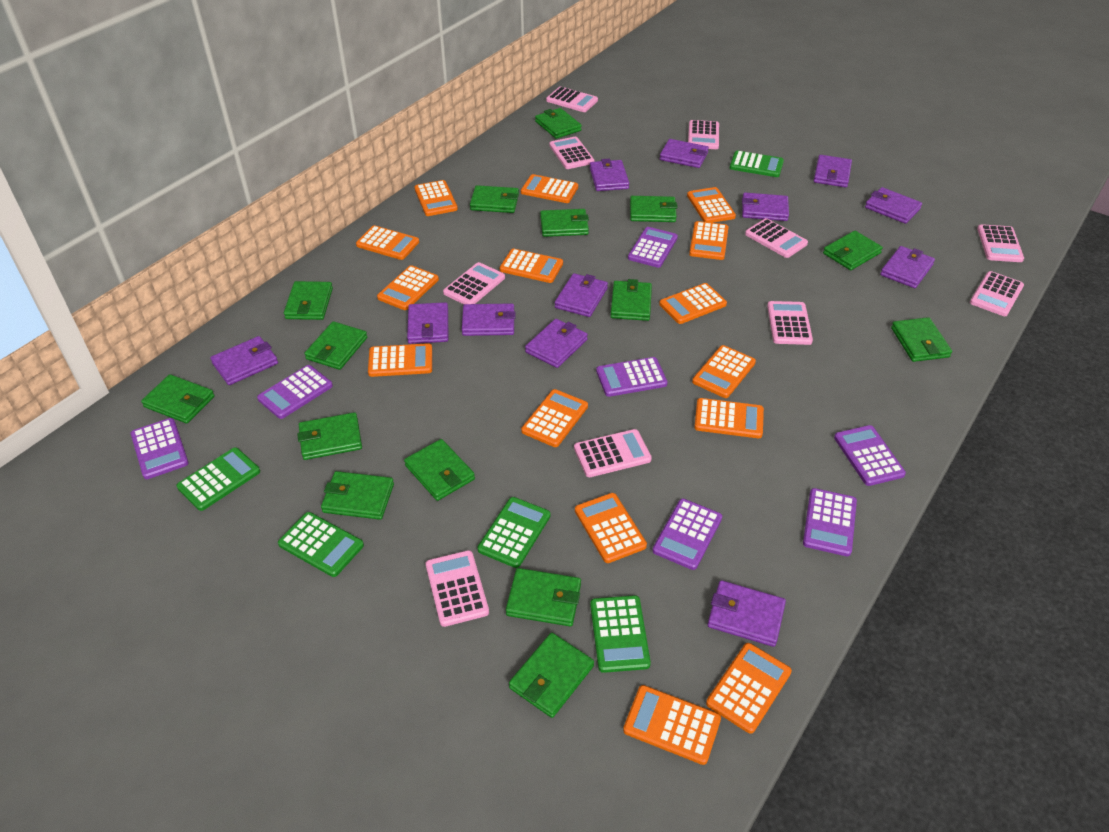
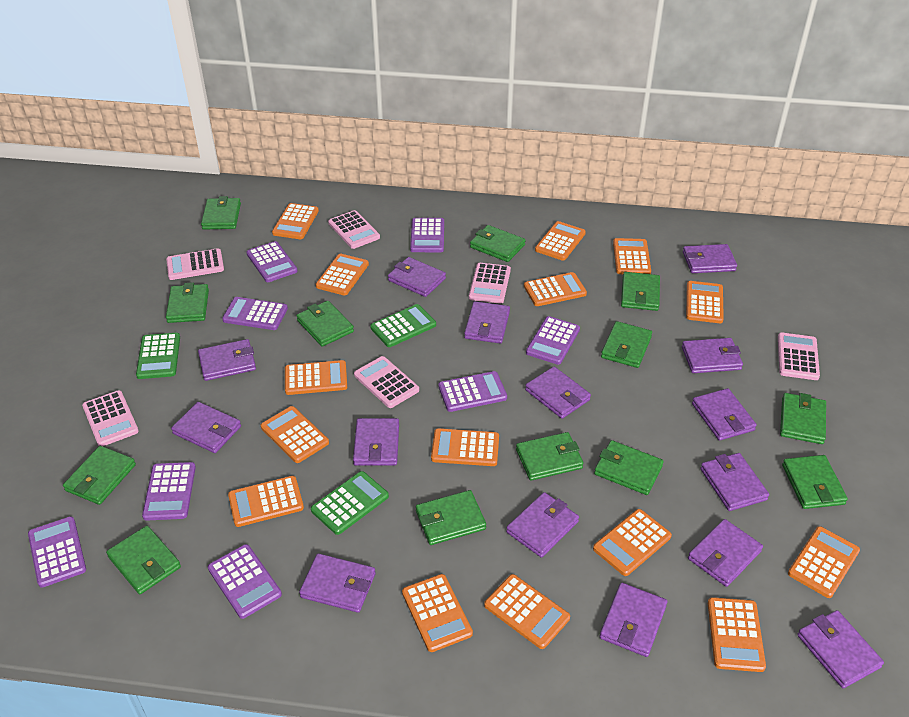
green calculator: 5 -> 3
green wallet: 15 -> 13
pink calculator: 10 -> 6
purple calculator: 7 -> 8
purple wallet: 12 -> 15

